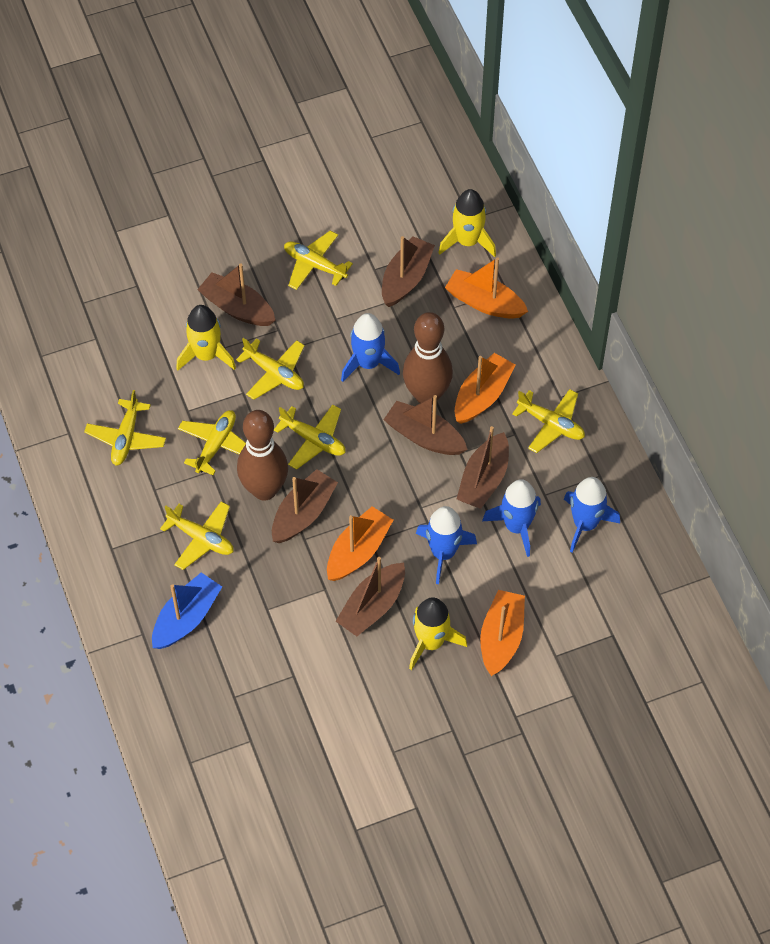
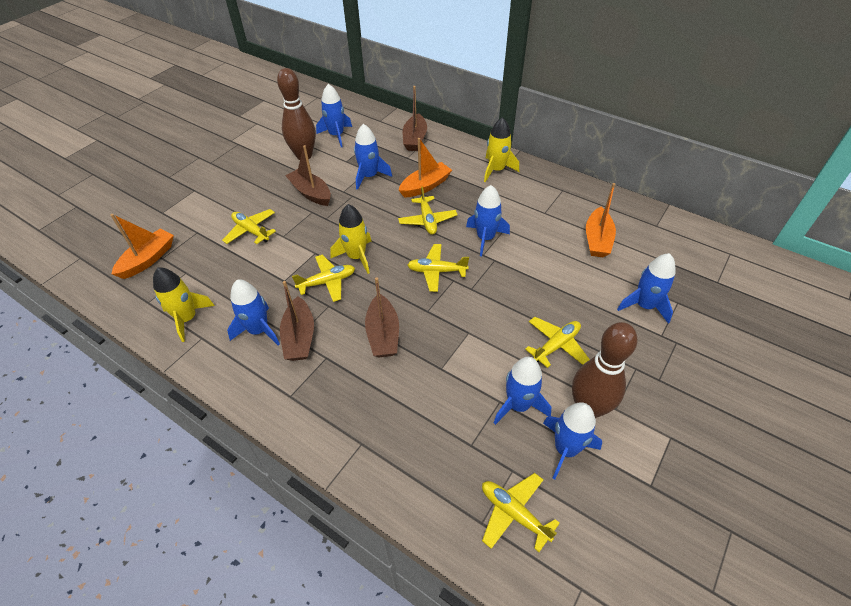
blue boat: 1 -> 0
blue rocket: 4 -> 7
brown boat: 6 -> 4
orange boat: 4 -> 3
yellow plane: 7 -> 6

